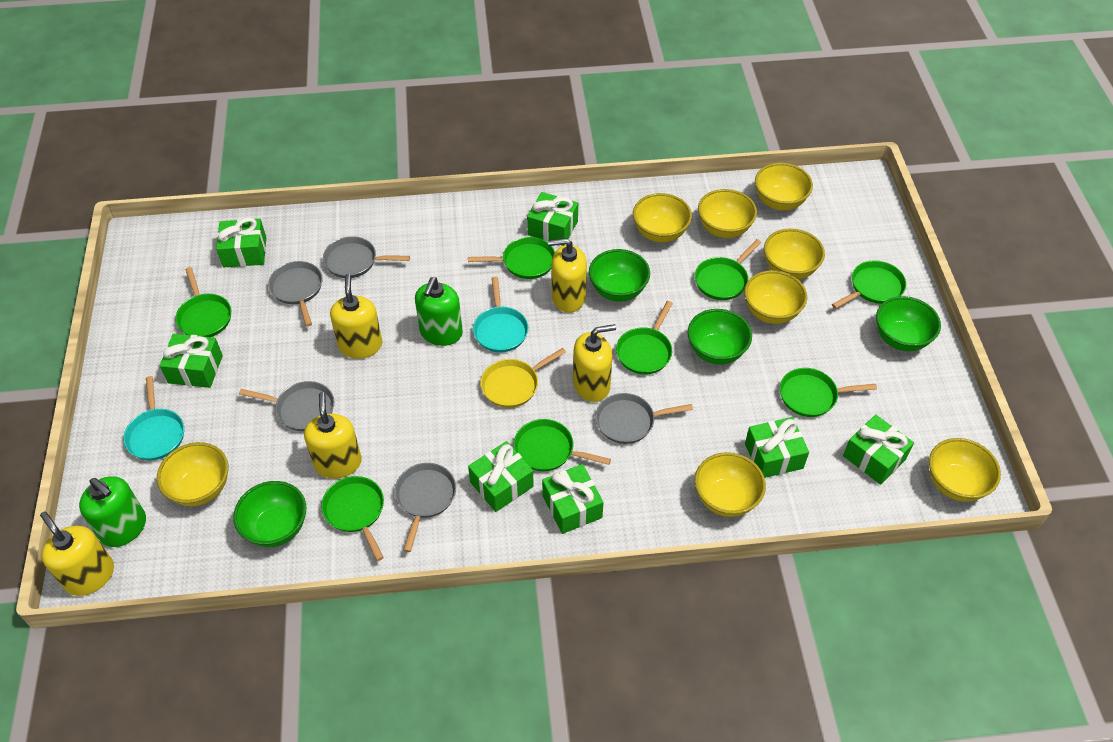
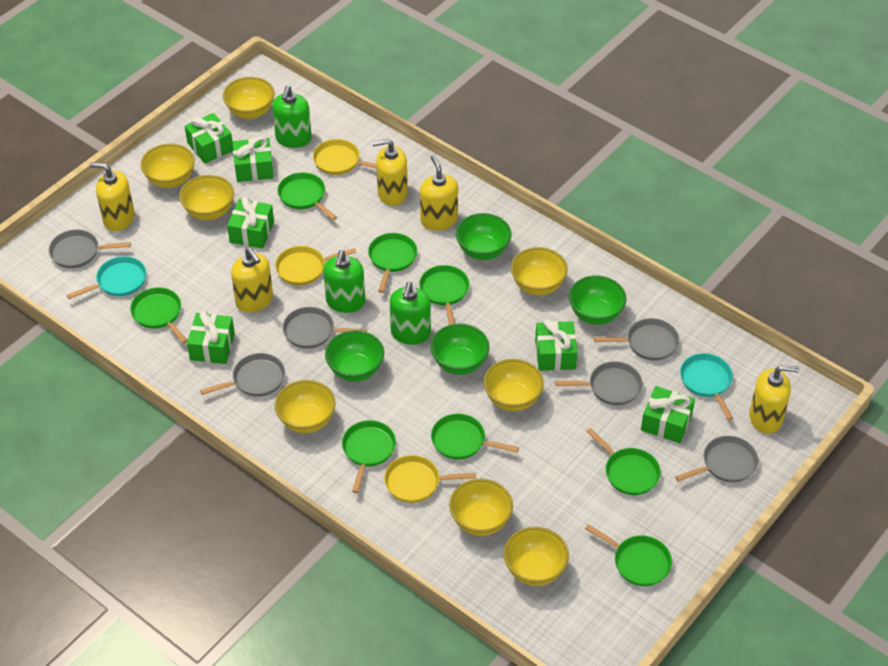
green gift: 7 -> 6
green soap dispenser: 2 -> 3
grey pan: 5 -> 6
yellow pan: 1 -> 3

